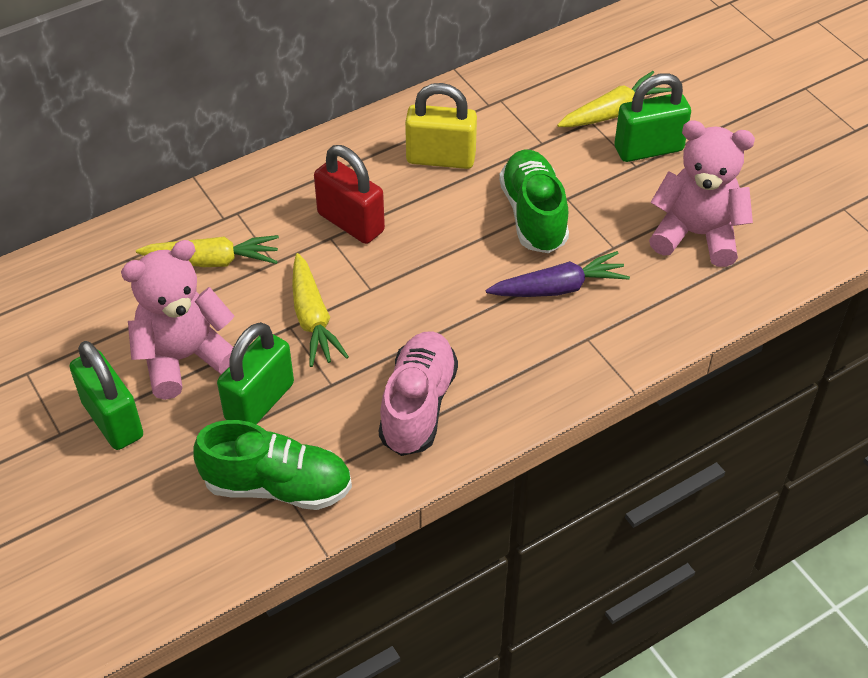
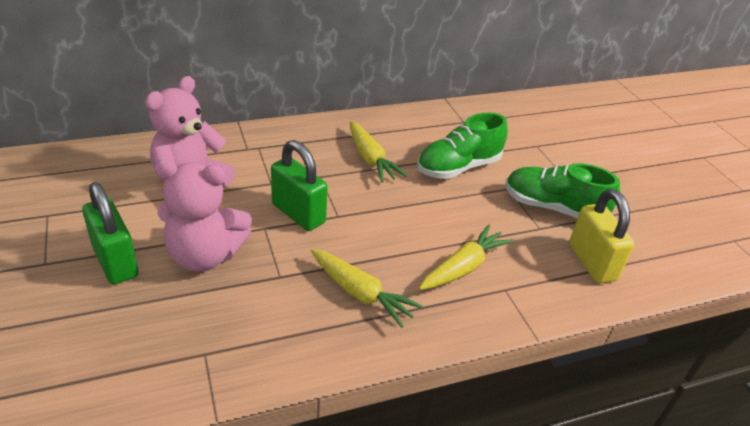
green padlock: 3 -> 2
pink shoe: 1 -> 0
purple carrot: 1 -> 0
red padlock: 1 -> 0

